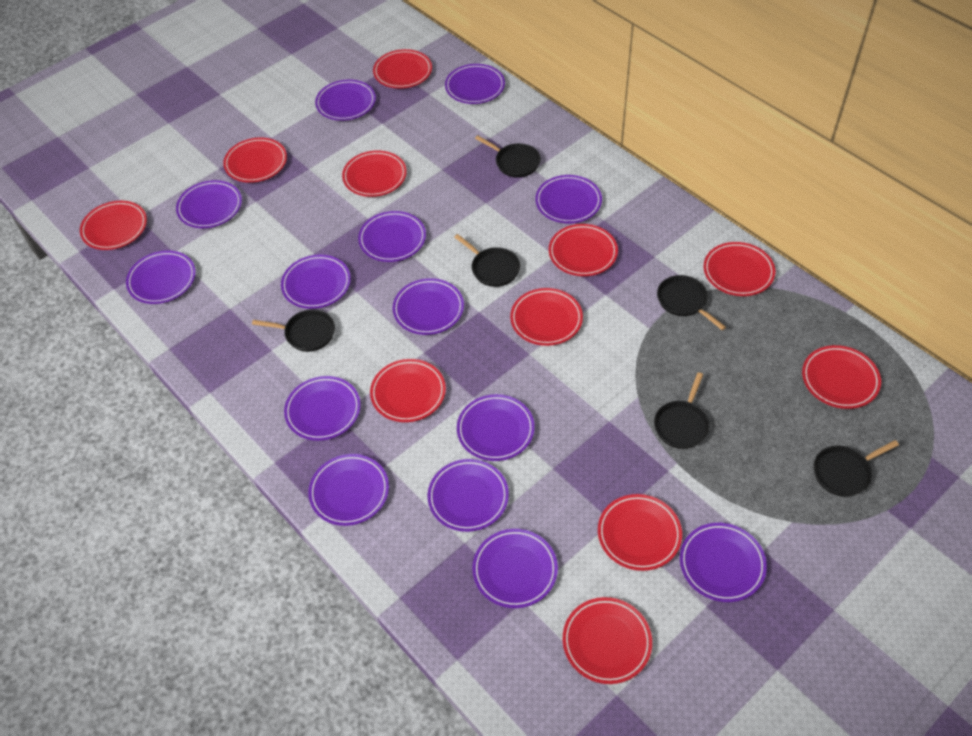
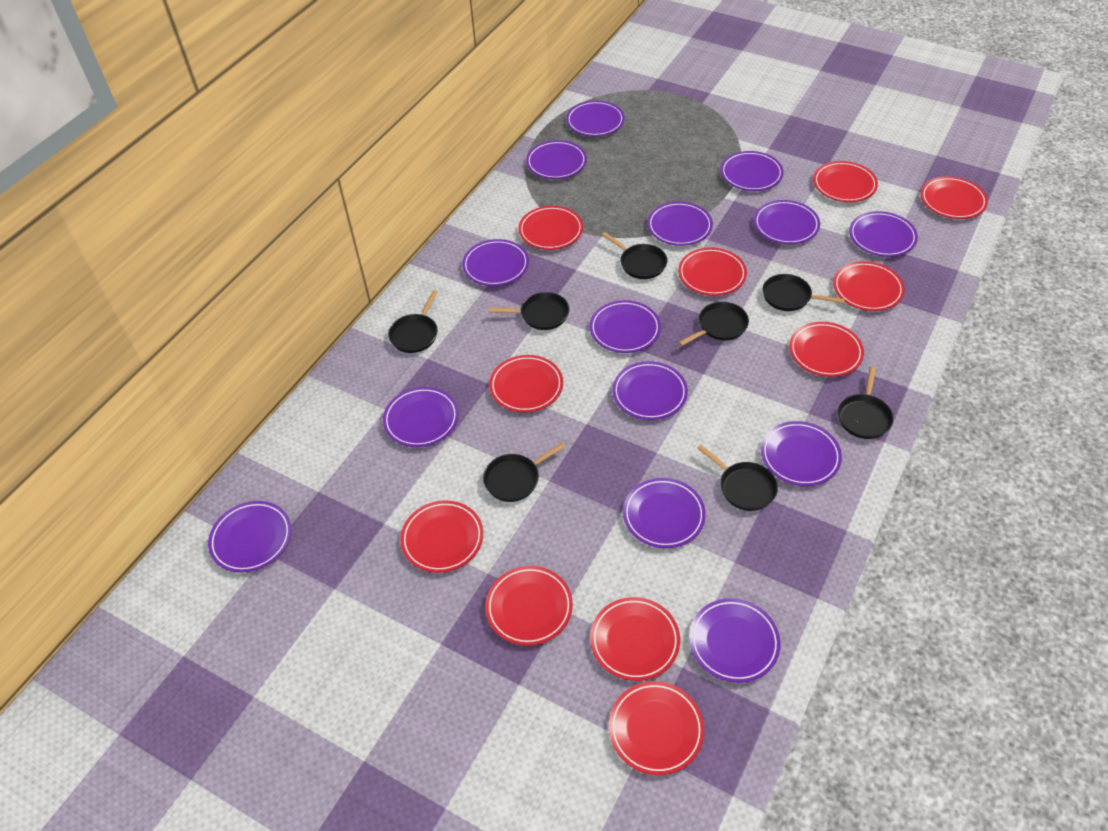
black pan: 6 -> 8

